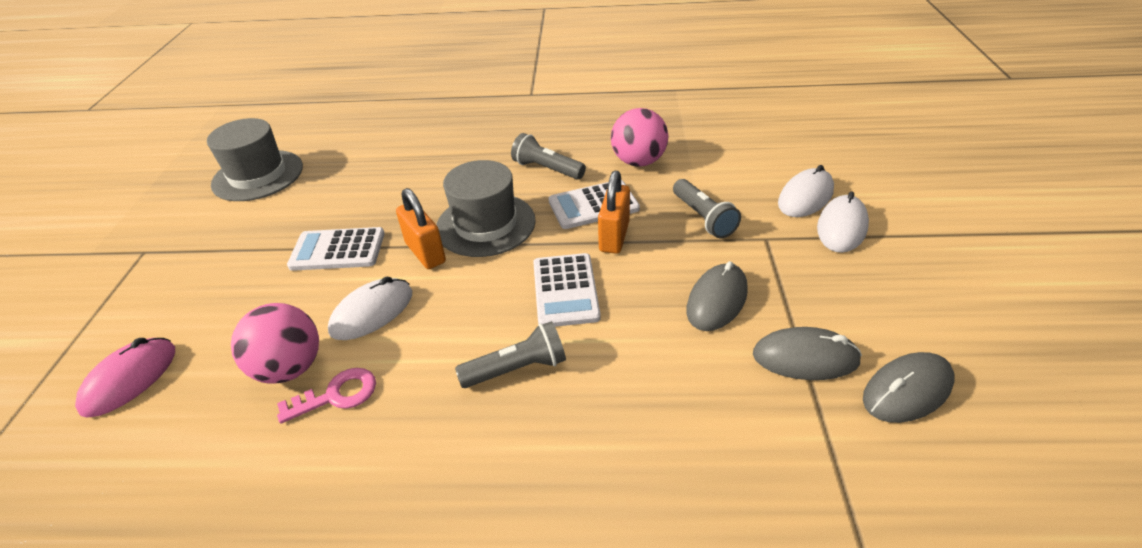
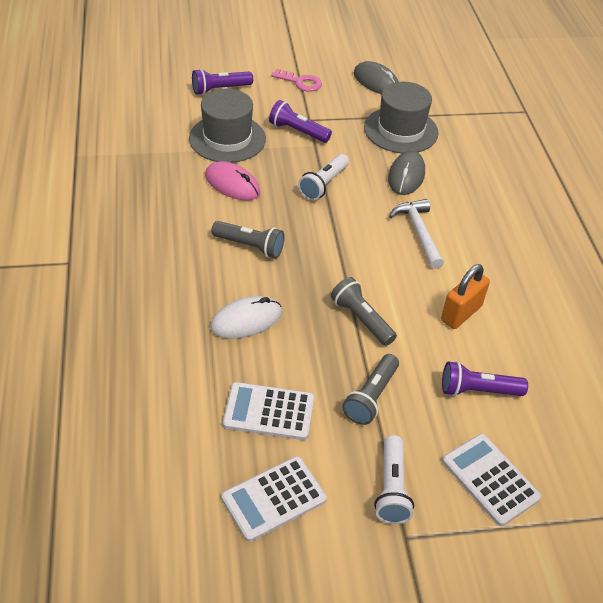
grey mouse: 3 -> 2
orange padlock: 2 -> 1
pink ball: 2 -> 0
purple flashlight: 0 -> 3
white flashlight: 0 -> 2
white hammer: 0 -> 1
white mouse: 3 -> 1

